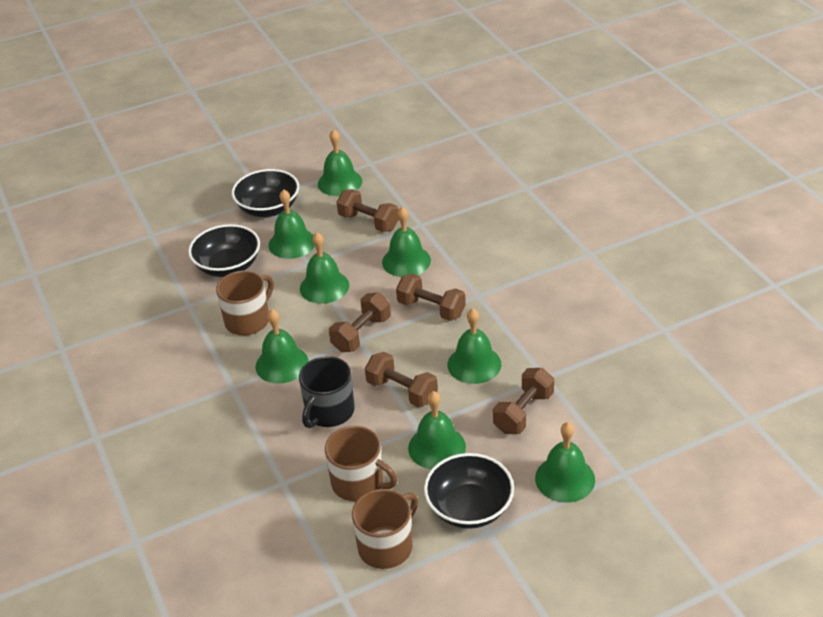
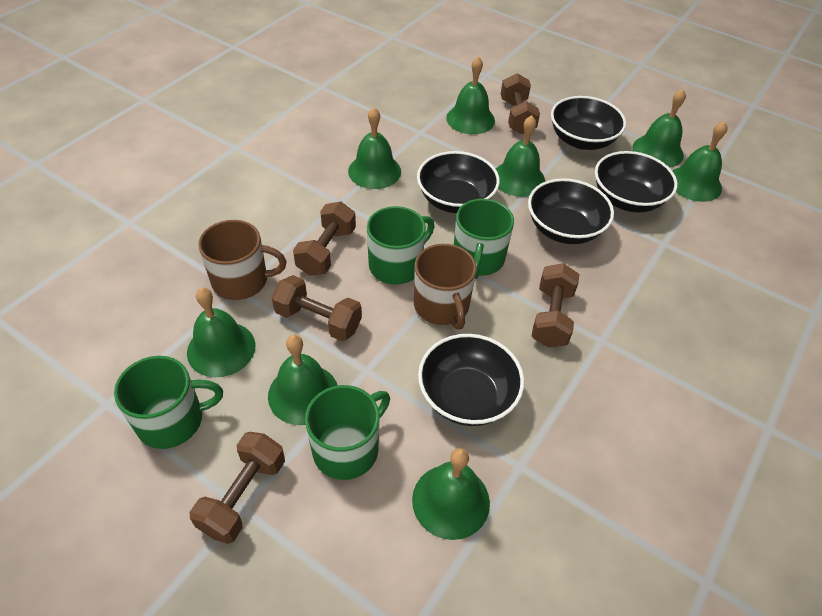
black bowl: 3 -> 5
black mug: 1 -> 0
brown mug: 3 -> 2
green mug: 0 -> 4

